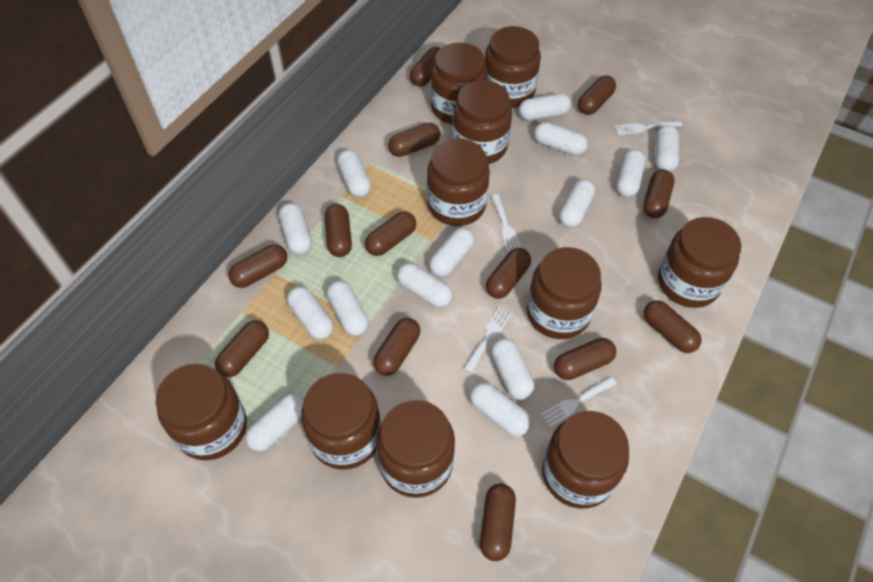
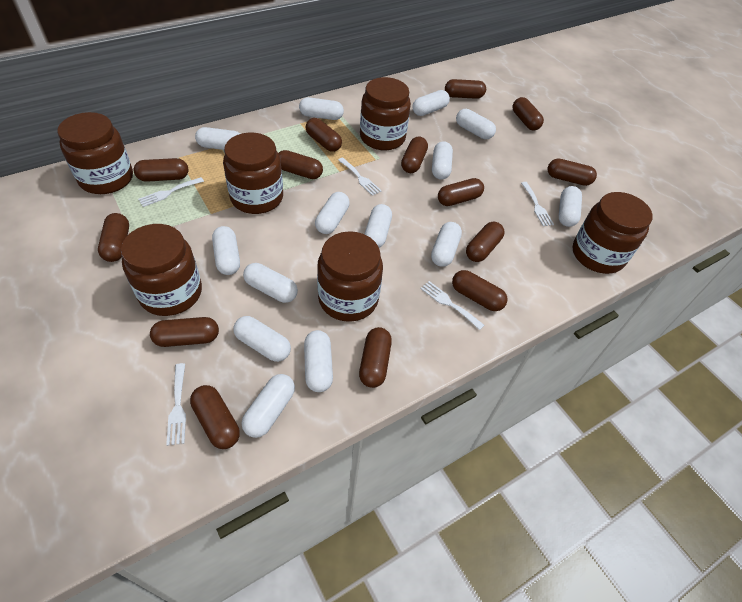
brown capsule: 13 -> 14
brown jar: 10 -> 6
white fork: 4 -> 5

